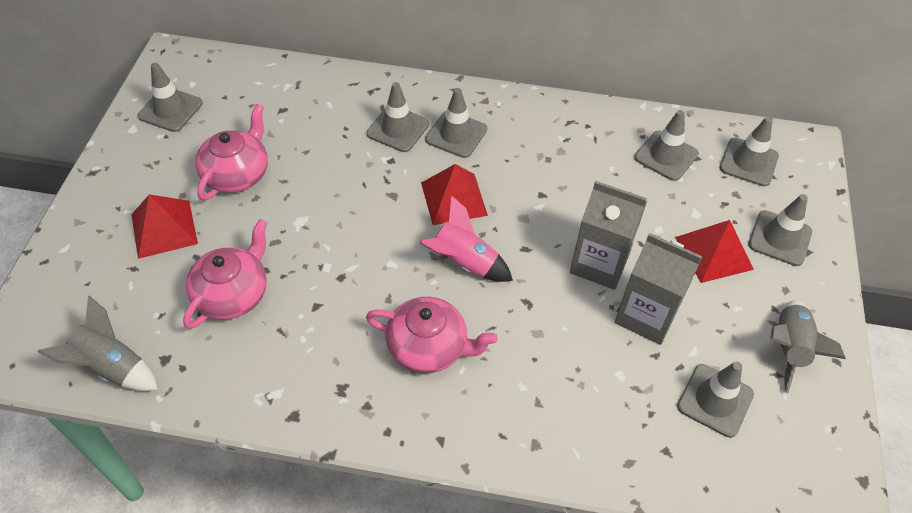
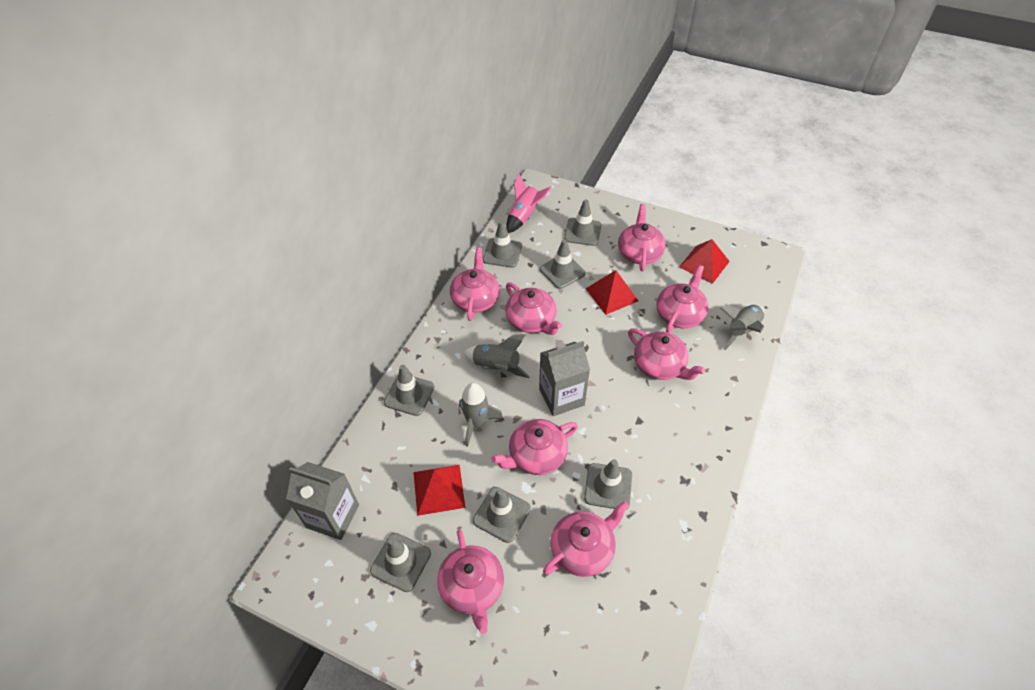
grey rocket: 2 -> 3
pink teapot: 3 -> 8

